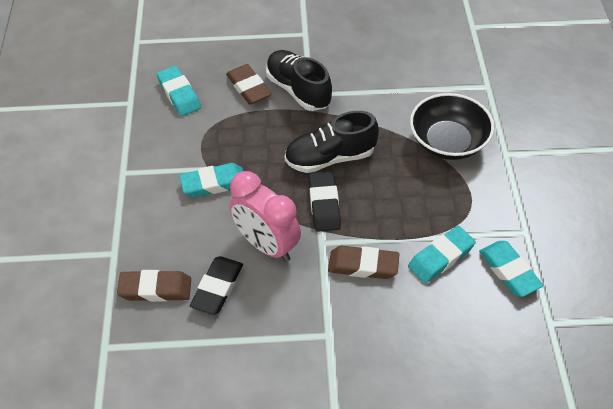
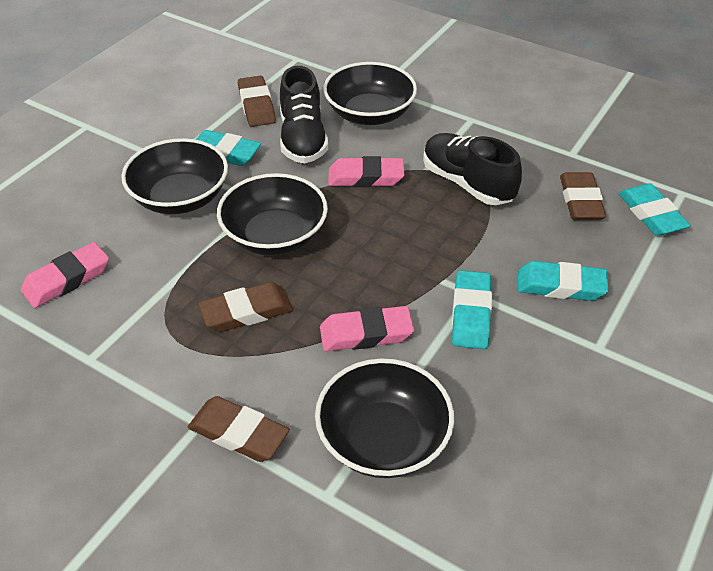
black bowl: 1 -> 4
black eraser: 2 -> 0
brown eraser: 3 -> 4
pink clock: 1 -> 0
pink eraser: 0 -> 3

